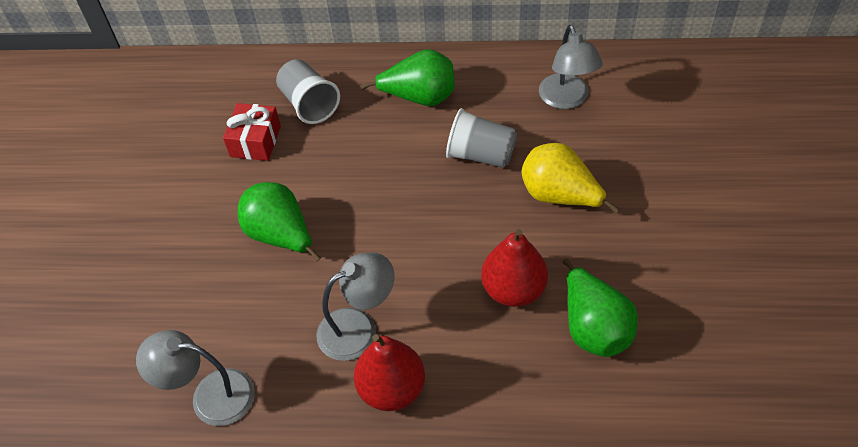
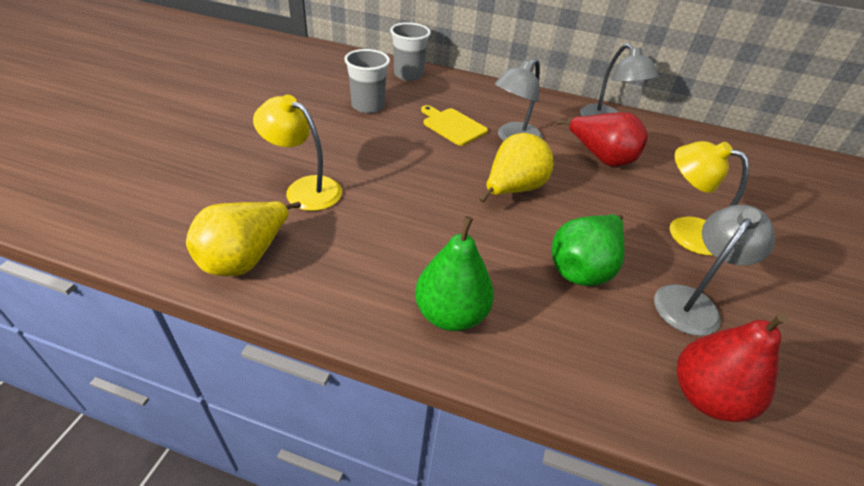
green pear: 3 -> 2
red gift: 1 -> 0
yellow cutting board: 0 -> 1
yellow lamp: 0 -> 2
yellow pear: 1 -> 2

